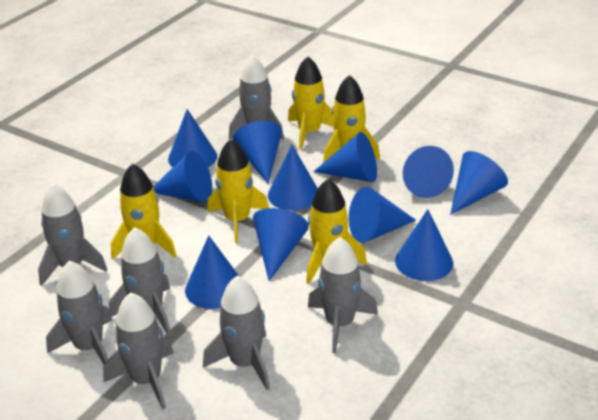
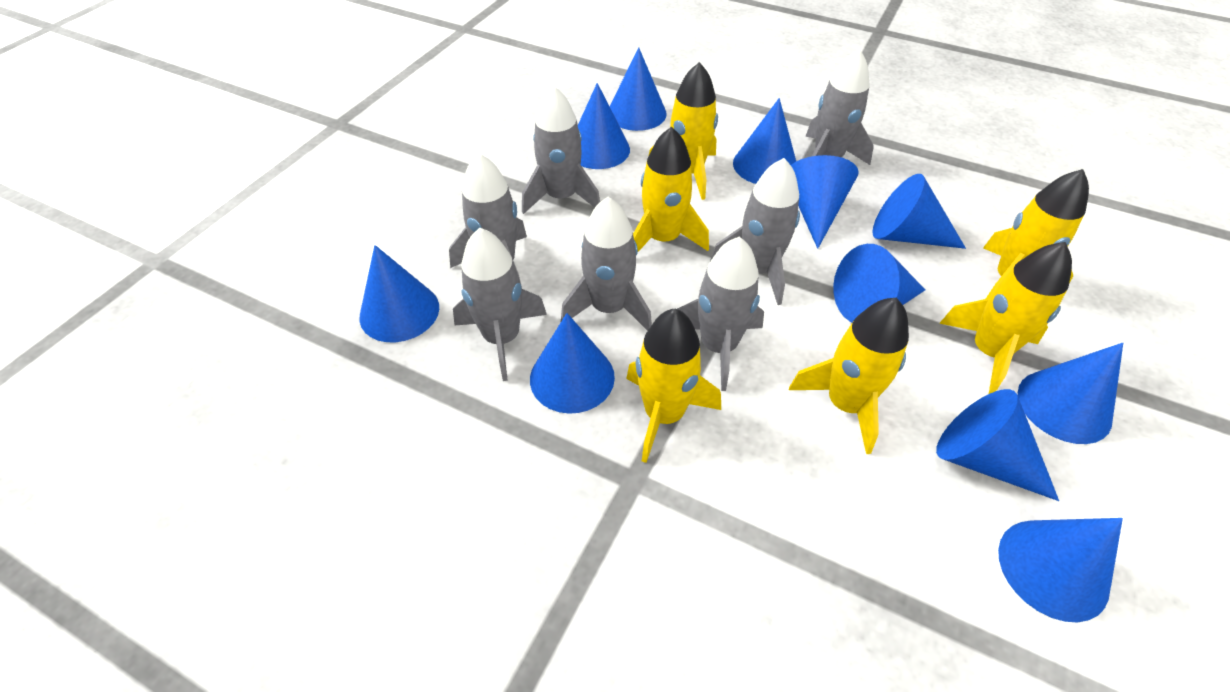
yellow rocket: 5 -> 6

